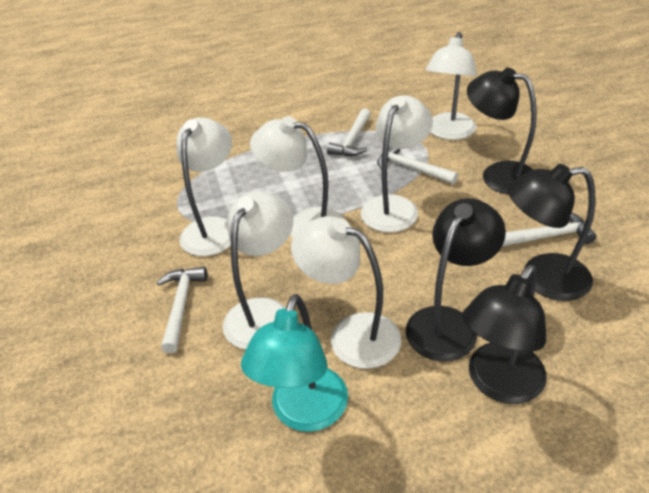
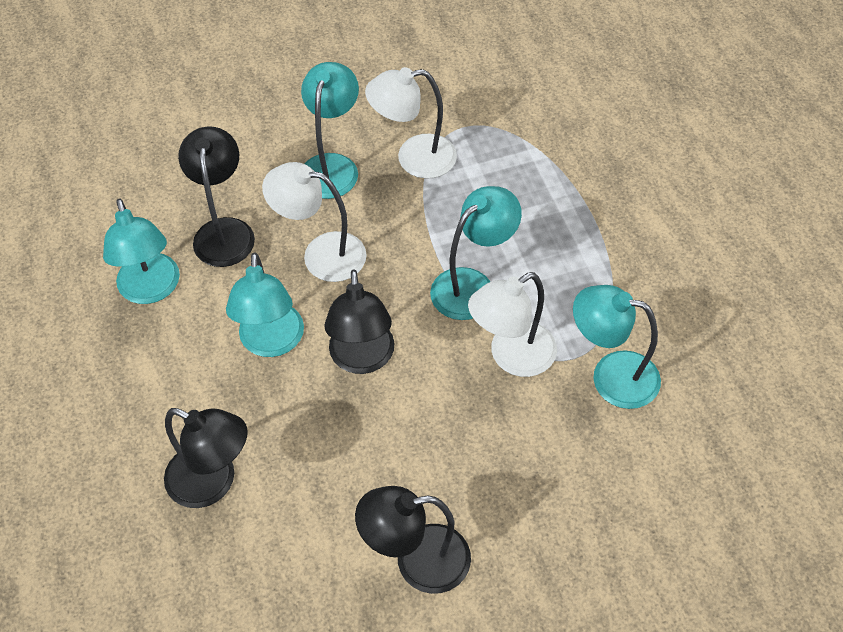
turquoise lamp: 1 -> 5
white hammer: 4 -> 0
white lamp: 6 -> 3

